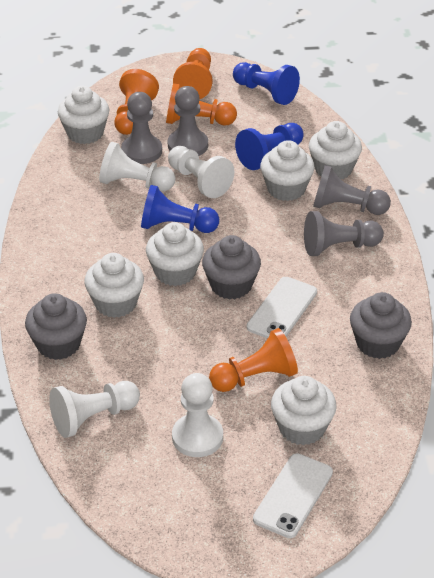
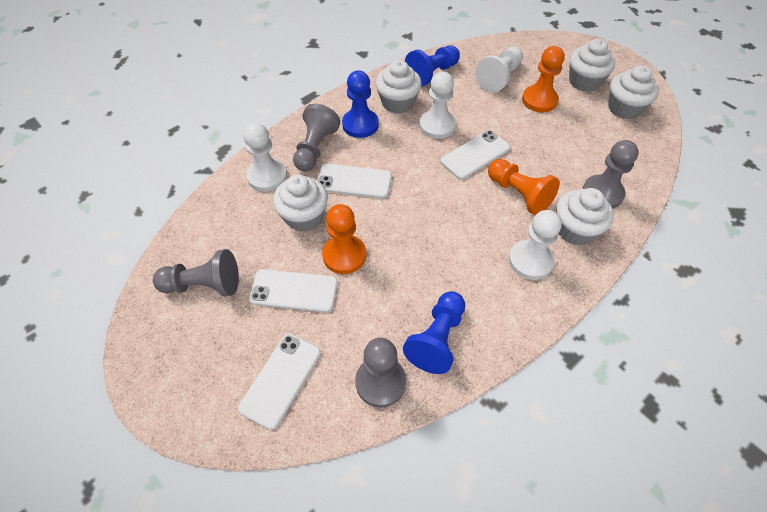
grey cupcake: 3 -> 0
orange pawn: 4 -> 3
white cupcake: 6 -> 5
white phone: 2 -> 4

